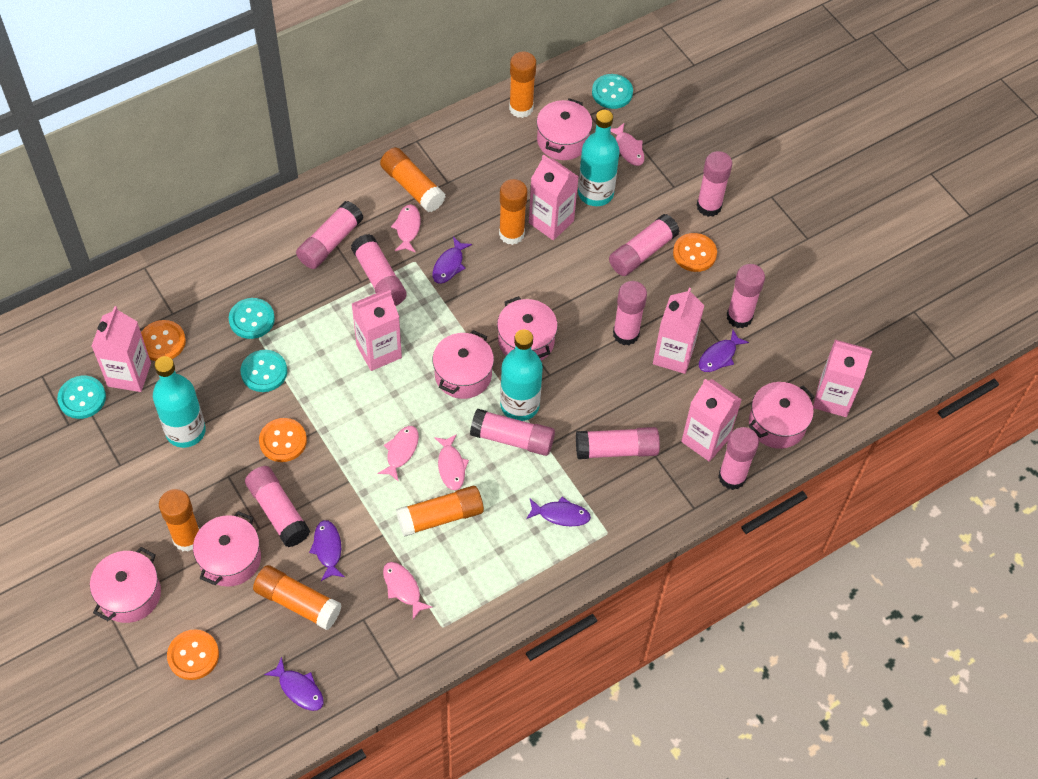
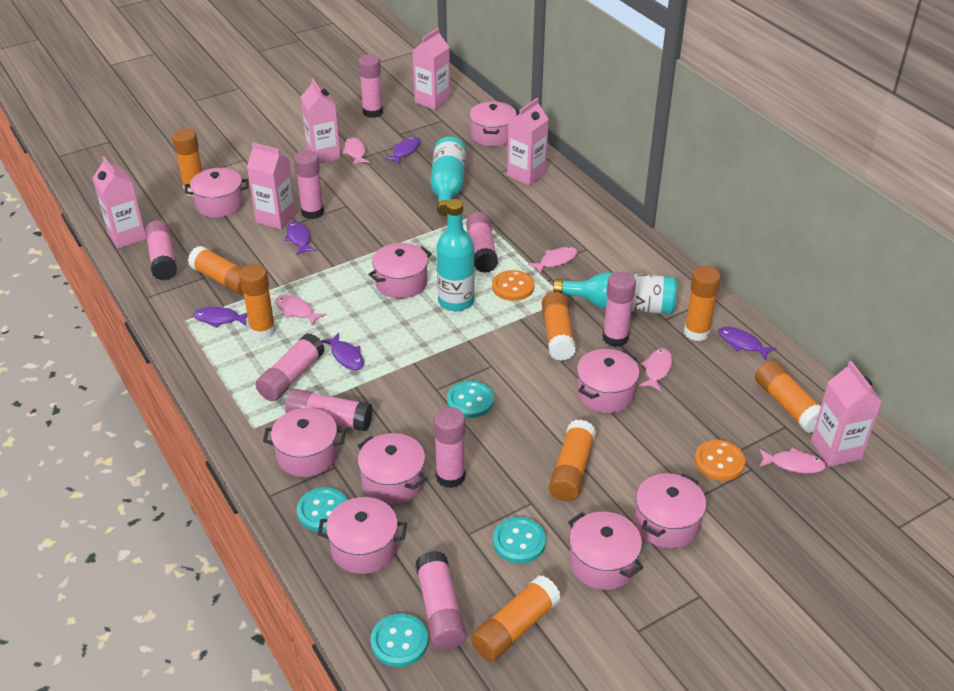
orange button: 4 -> 2
orange glue stick: 6 -> 8
pink glue stick: 10 -> 9
pink pot: 6 -> 9

